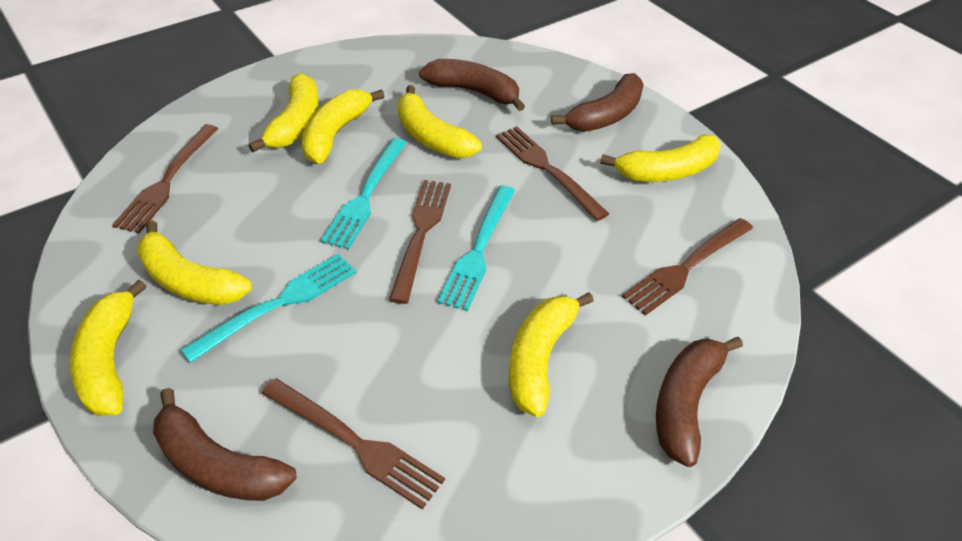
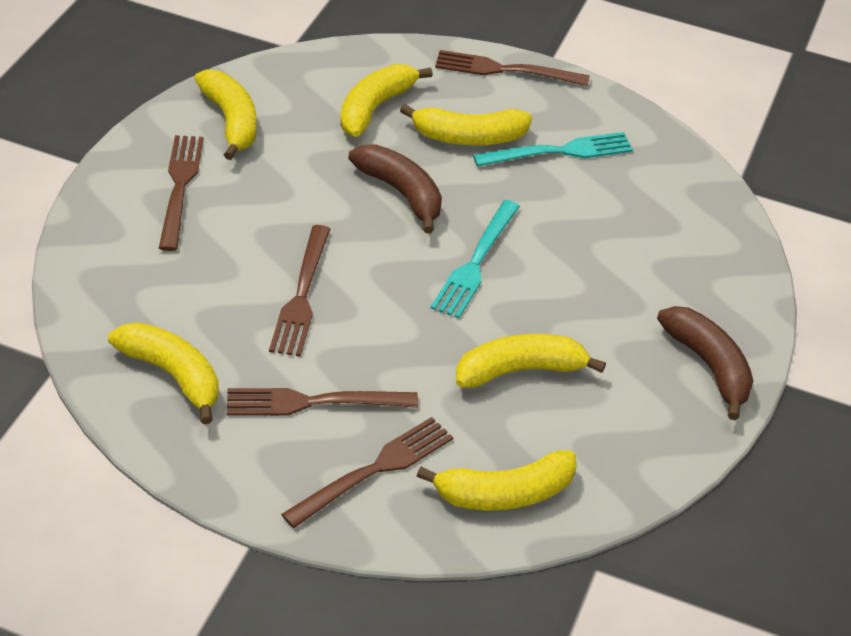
brown banana: 4 -> 2
turquoise fork: 3 -> 2
yellow banana: 7 -> 6

